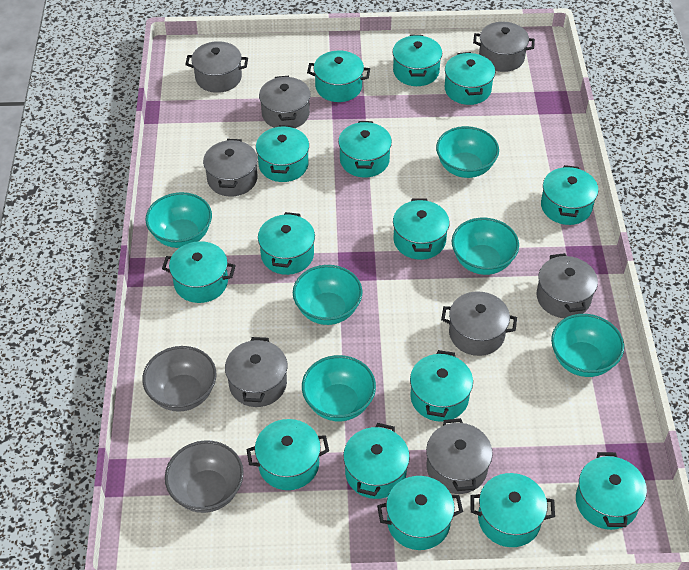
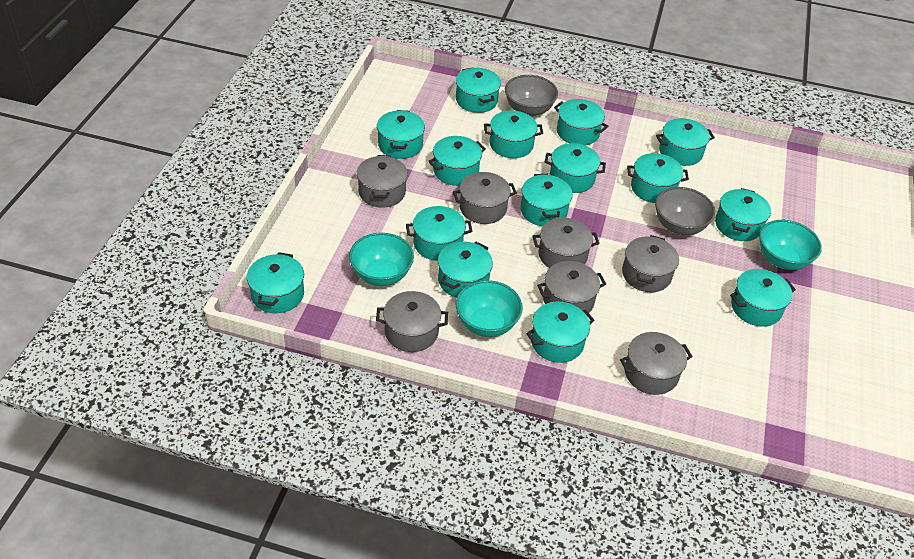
grey pot: 8 -> 7
turquoise bowl: 6 -> 3

